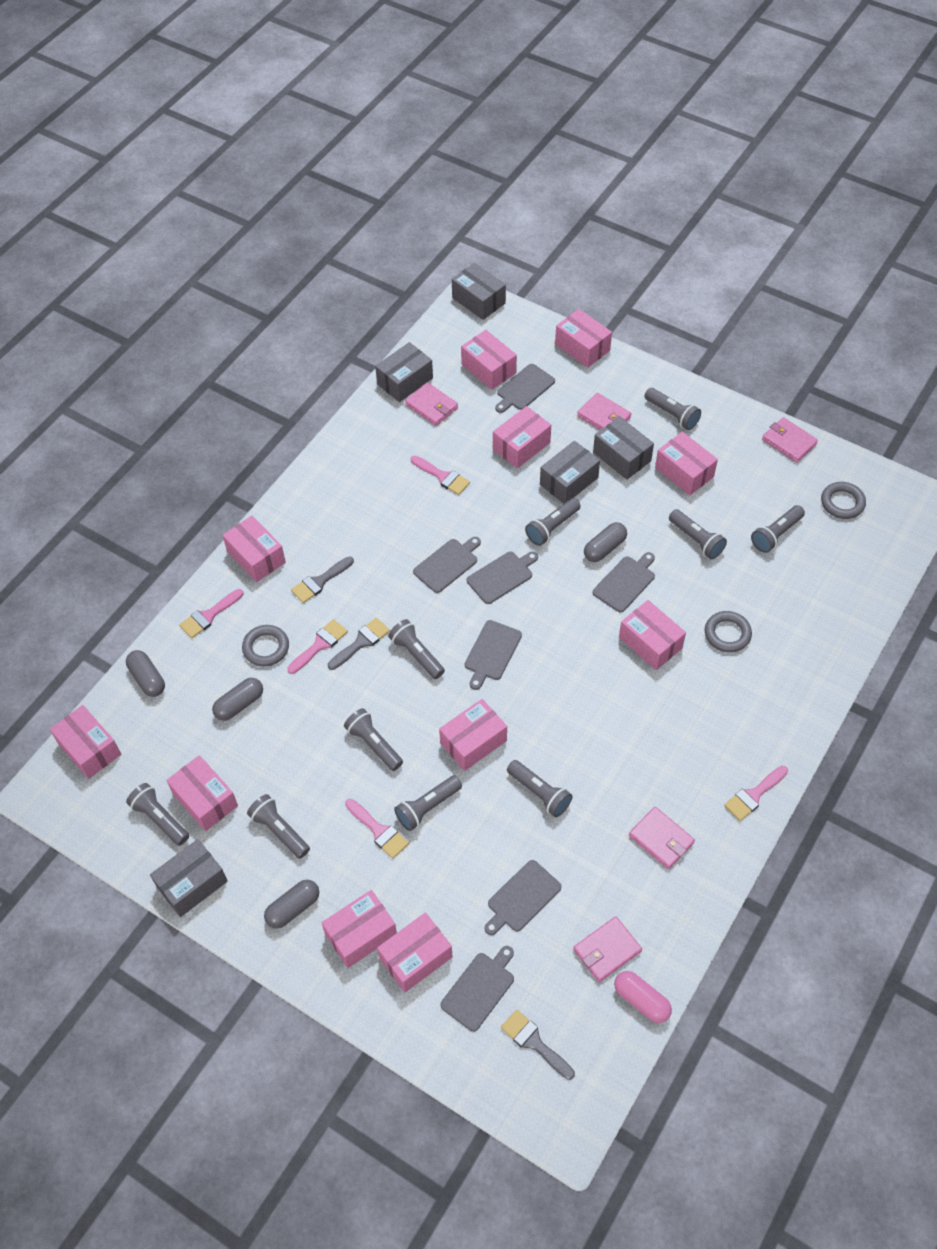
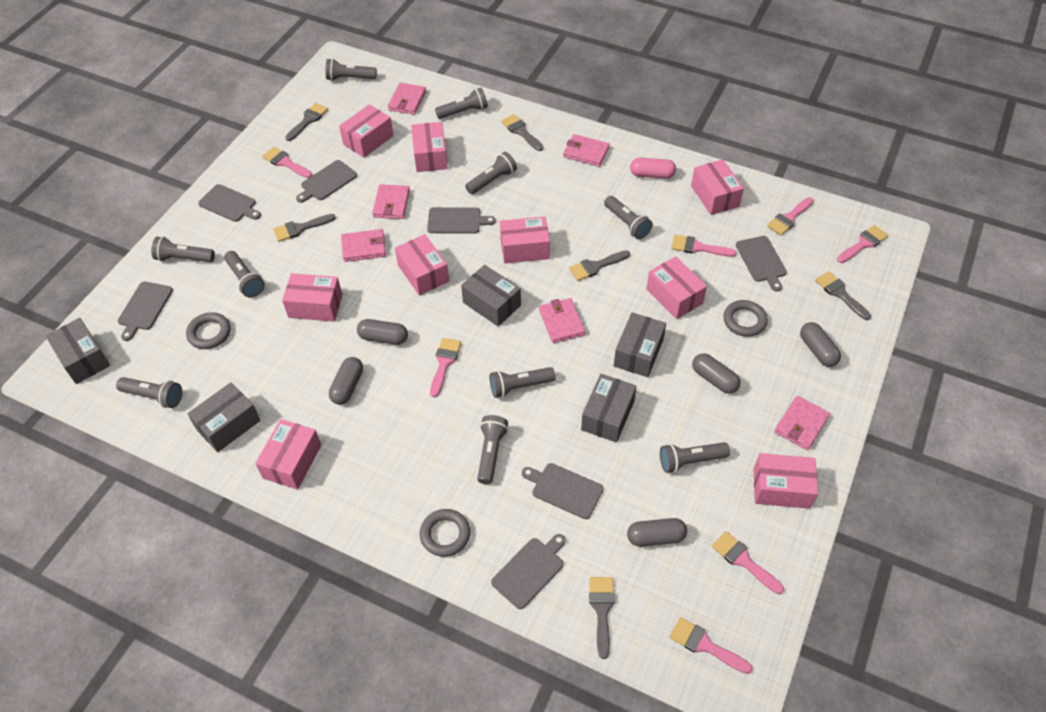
grey brush: 3 -> 6
grey capsule: 4 -> 5
pink box: 11 -> 9
pink brush: 5 -> 7
pink wallet: 5 -> 6

